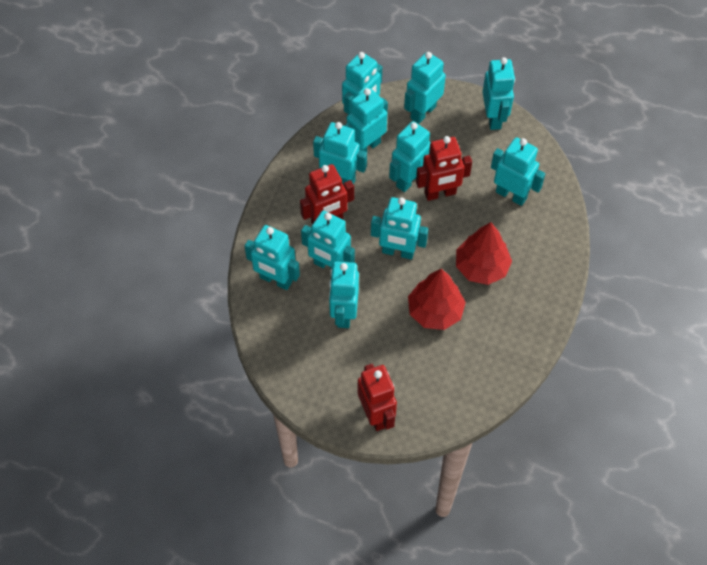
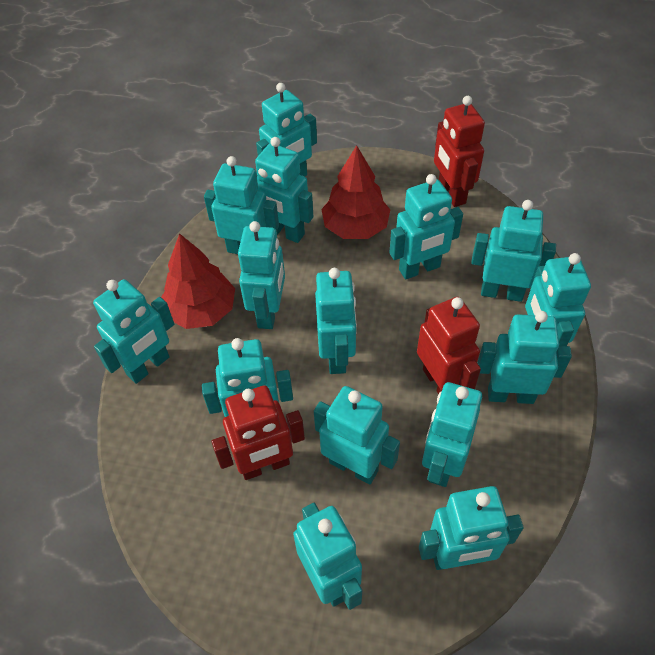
turquoise robot: 11 -> 15

